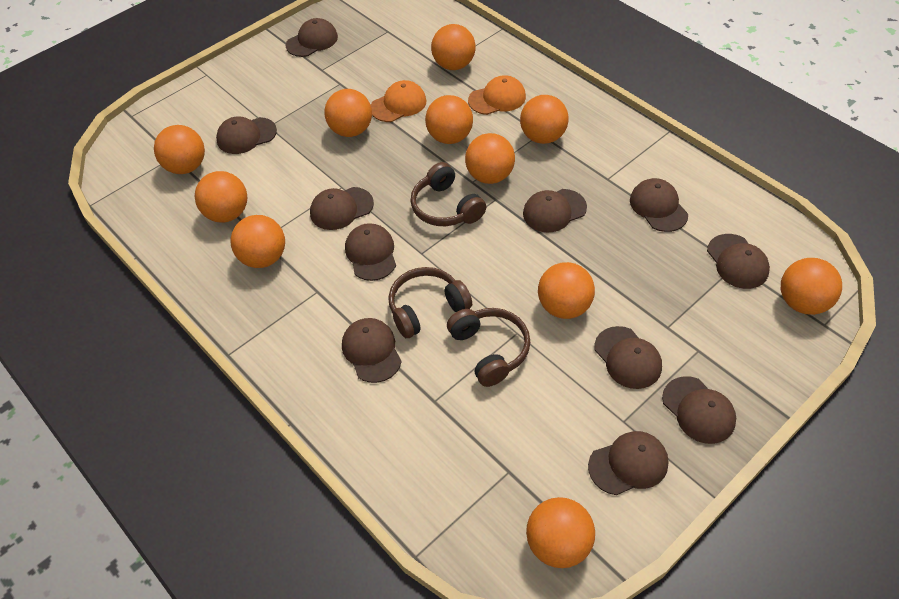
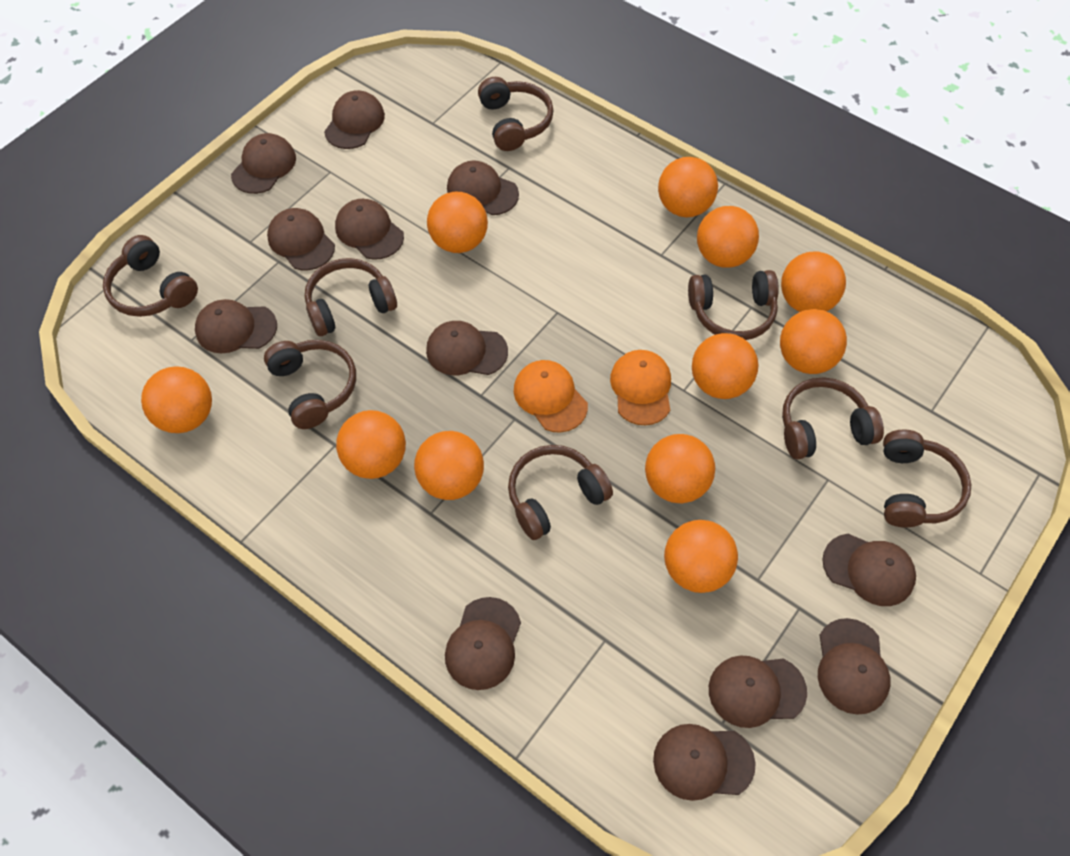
brown cap: 11 -> 12
brown headphones: 3 -> 8

